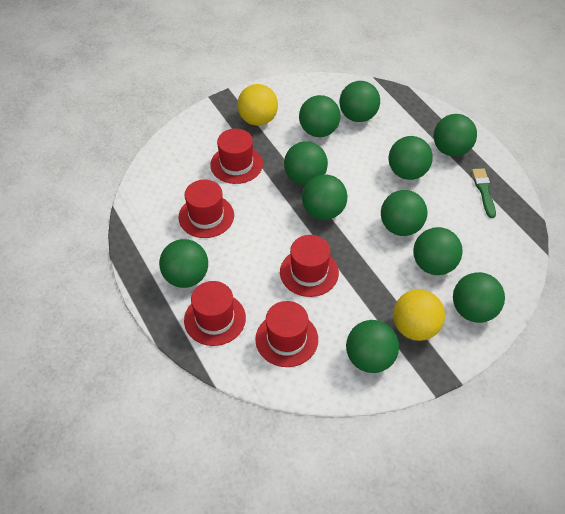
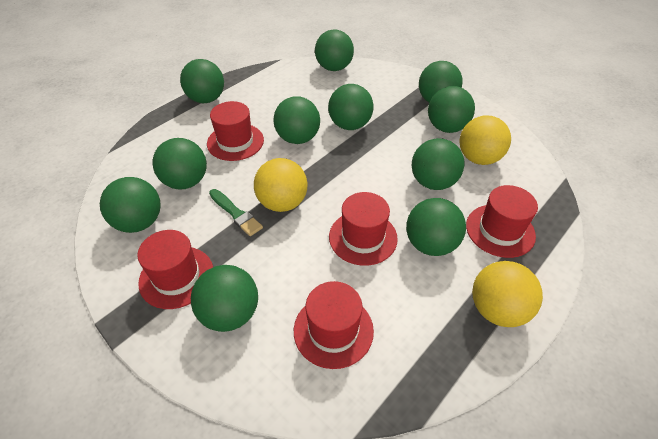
yellow ball: 2 -> 3

